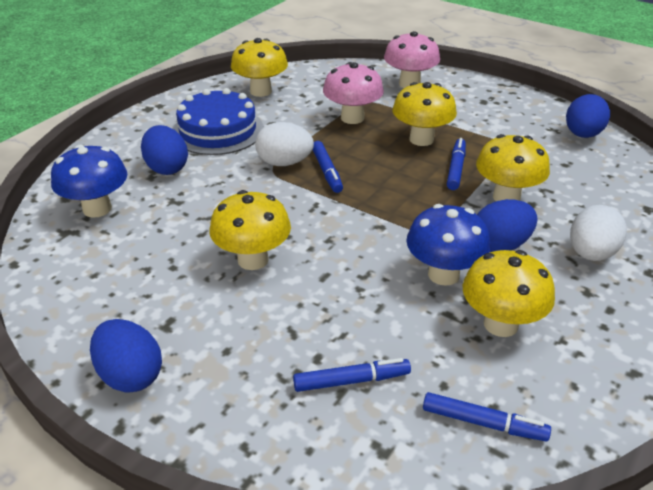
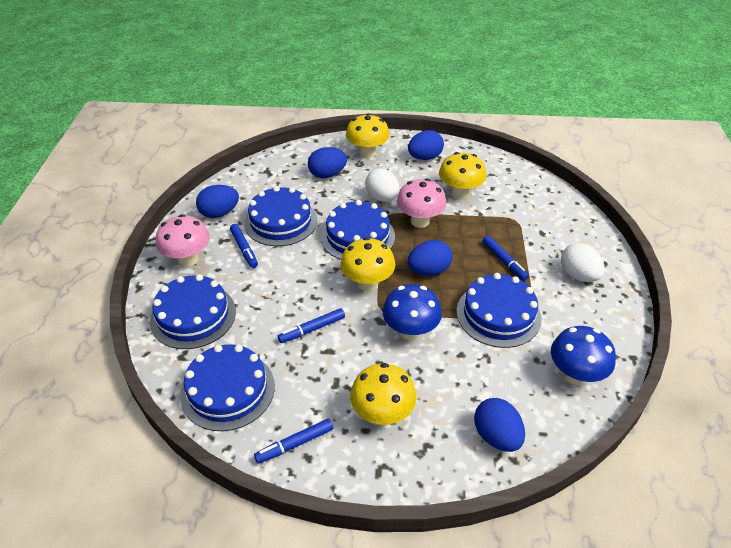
blue cake: 1 -> 5
blue egg: 4 -> 5
yellow mushroom: 5 -> 4

